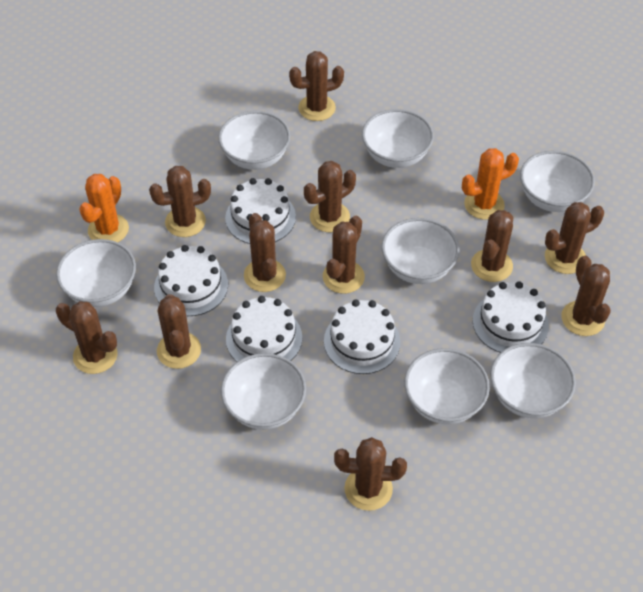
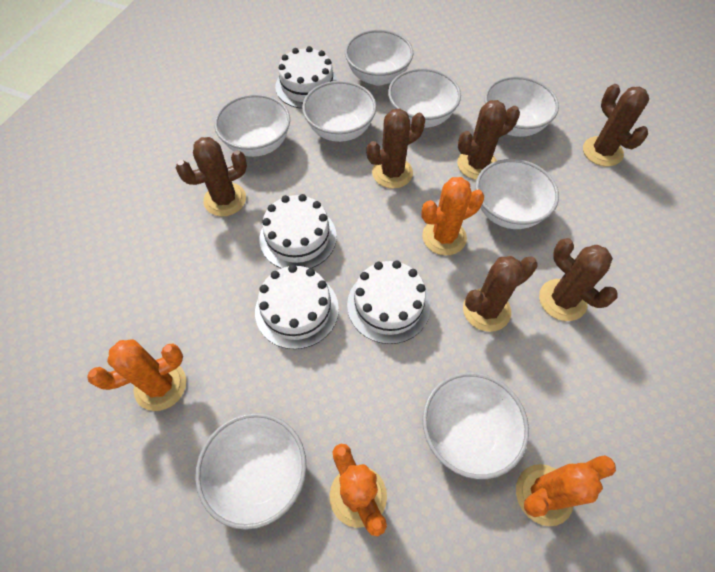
brown cactus: 11 -> 6
orange cactus: 2 -> 4
white cake: 5 -> 4

